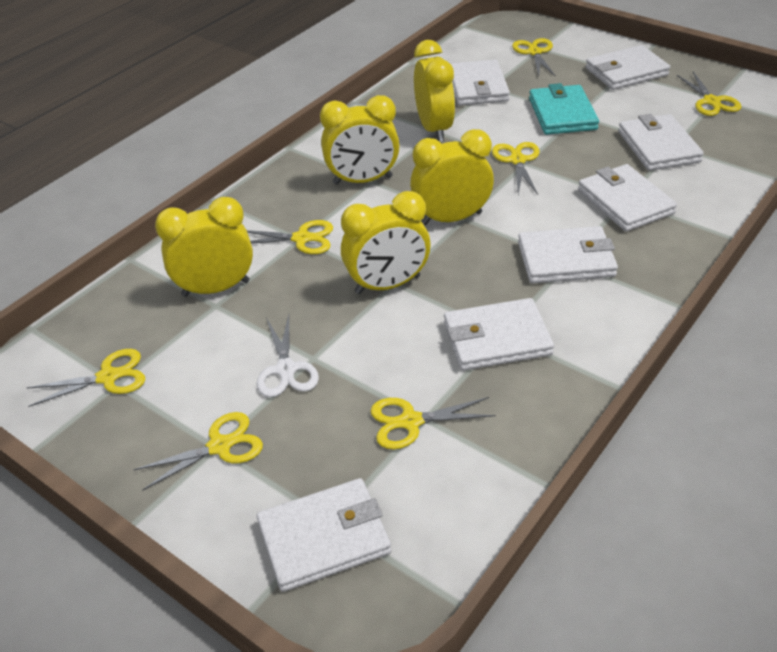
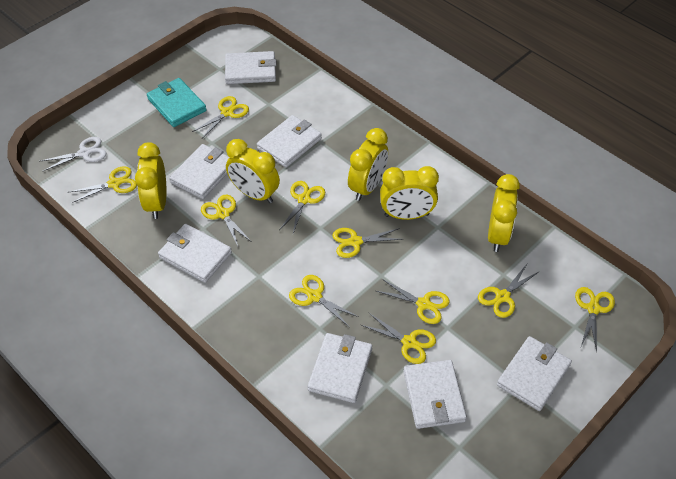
yellow scissors: 7 -> 10

